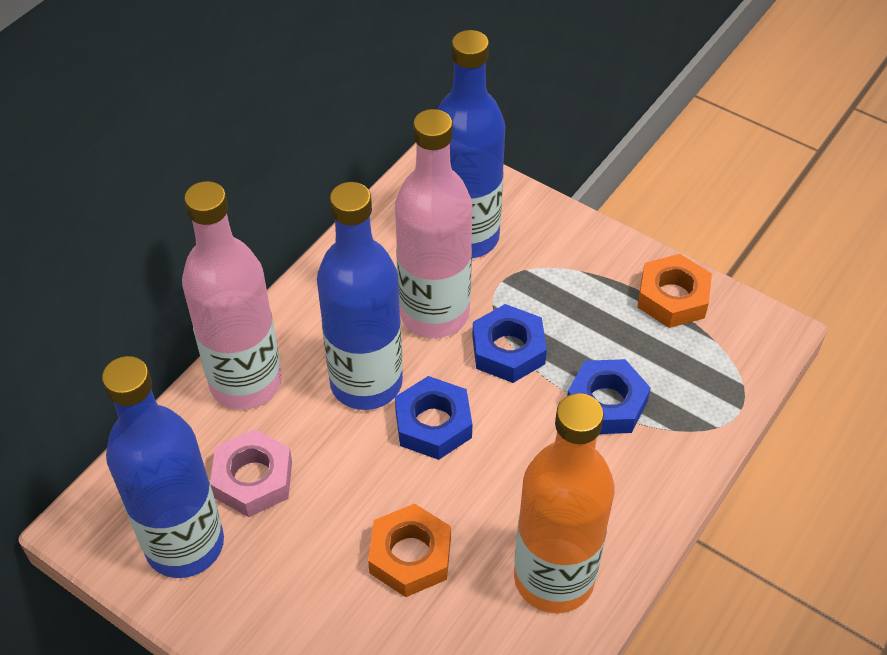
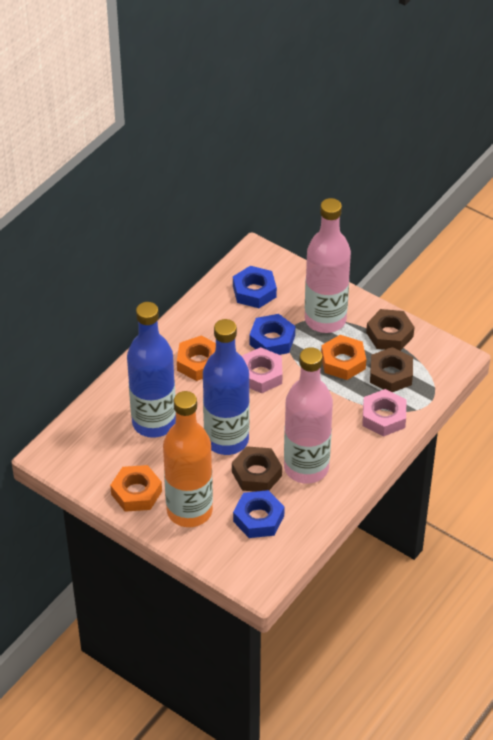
blue bottle: 3 -> 2
brown nut: 0 -> 3
orange nut: 2 -> 3
pink nut: 1 -> 2

